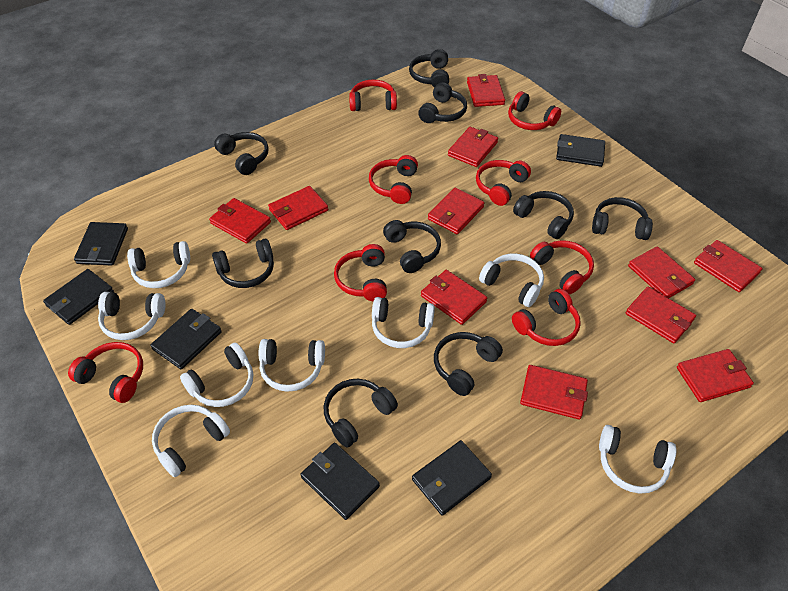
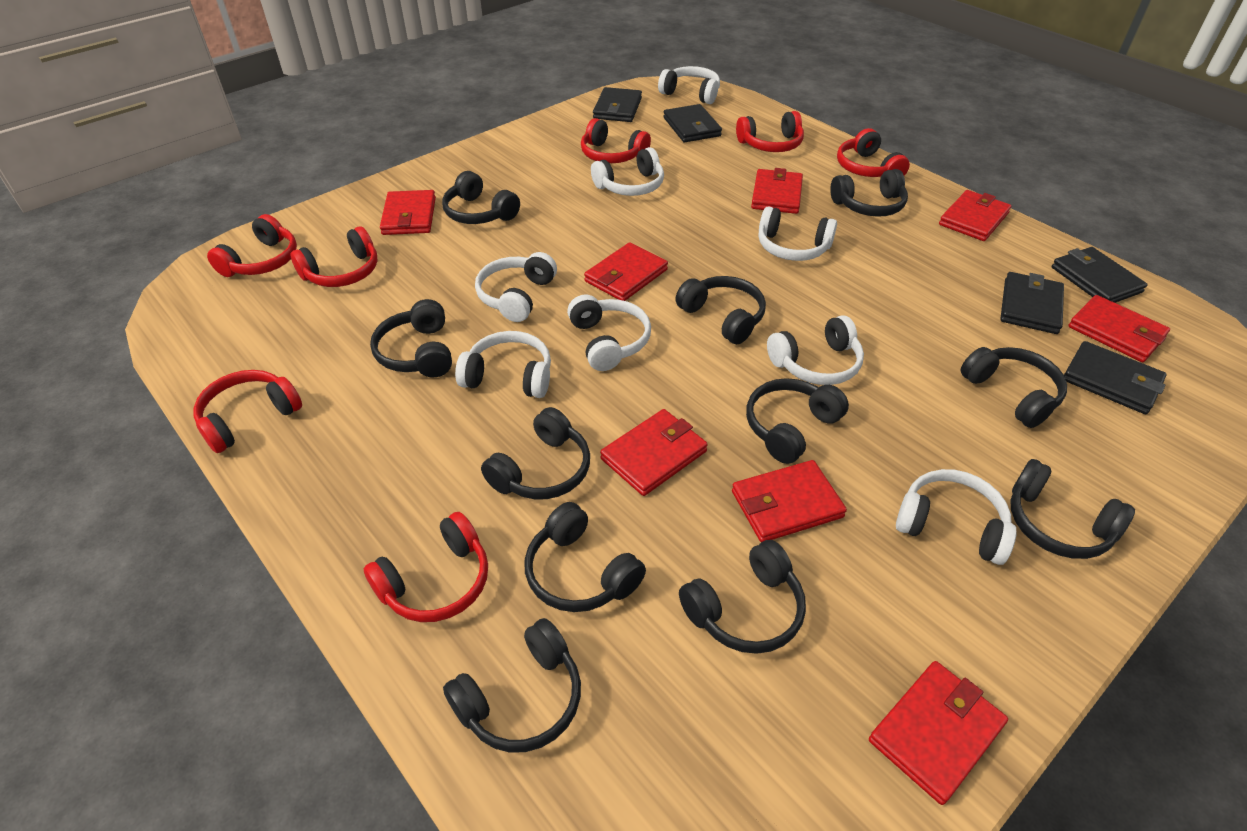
black headphones: 9 -> 11
black wallet: 6 -> 5
red headphones: 8 -> 7
red wallet: 11 -> 8

